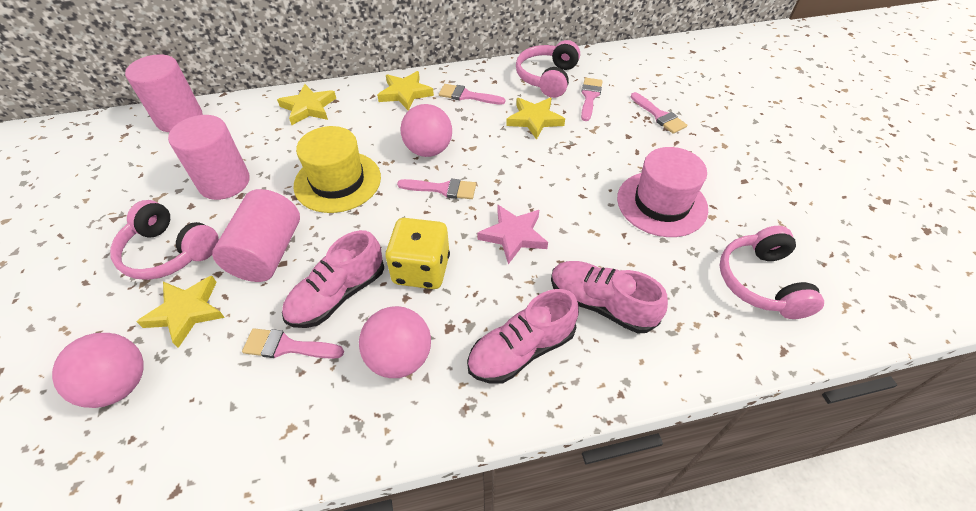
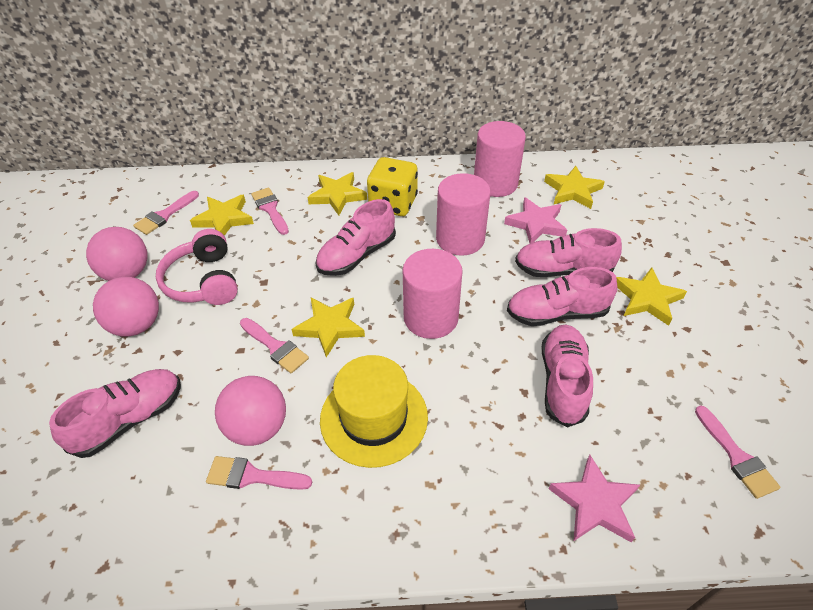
pink hat: 1 -> 0
pink headphones: 3 -> 1
pink shoe: 3 -> 5
pink star: 1 -> 2
yellow star: 4 -> 5

